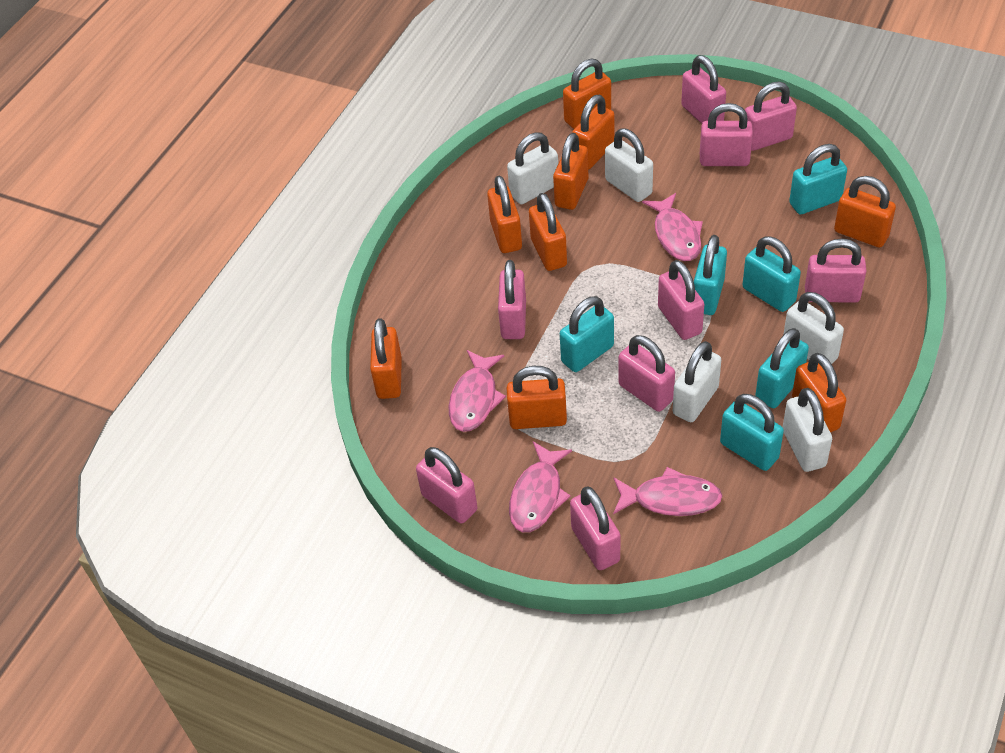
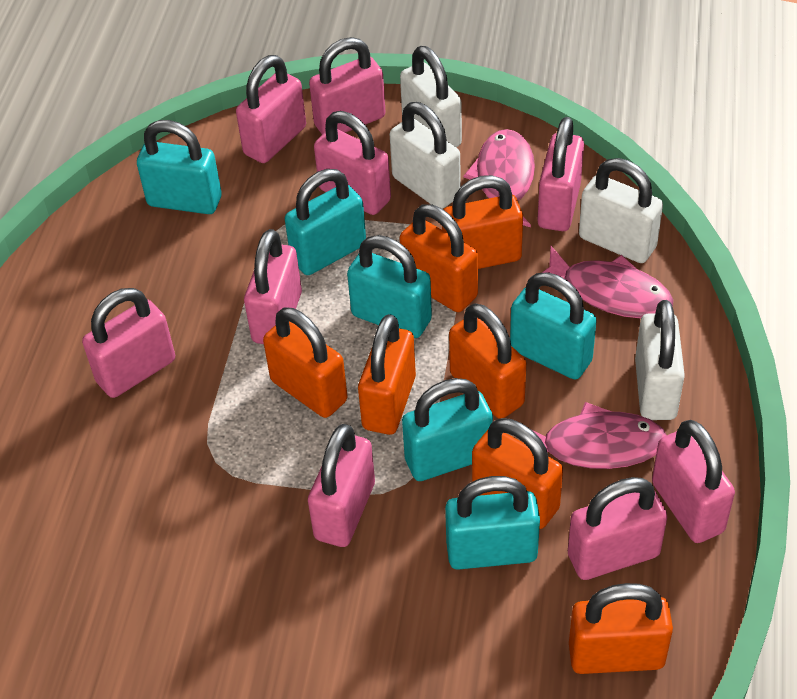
orange padlock: 9 -> 7
pink fish: 4 -> 3
white padlock: 5 -> 4

